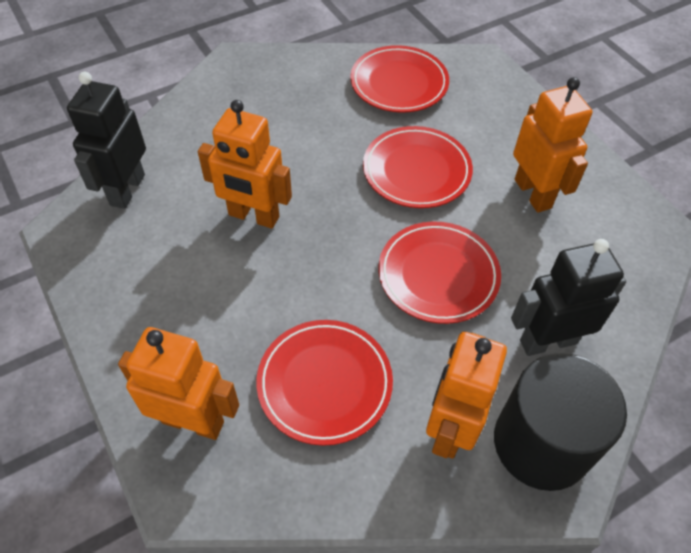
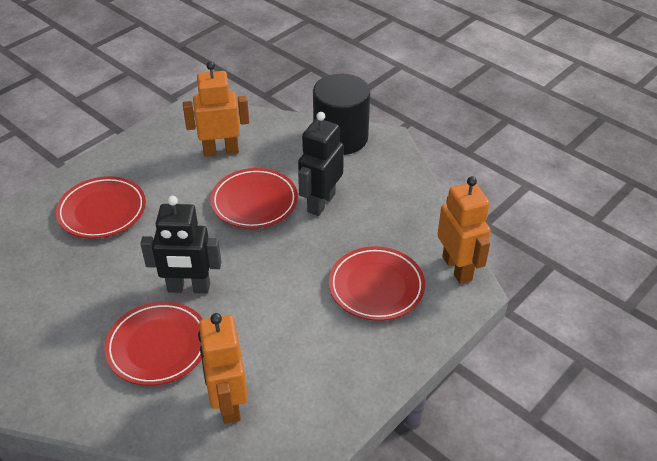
orange robot: 4 -> 3

